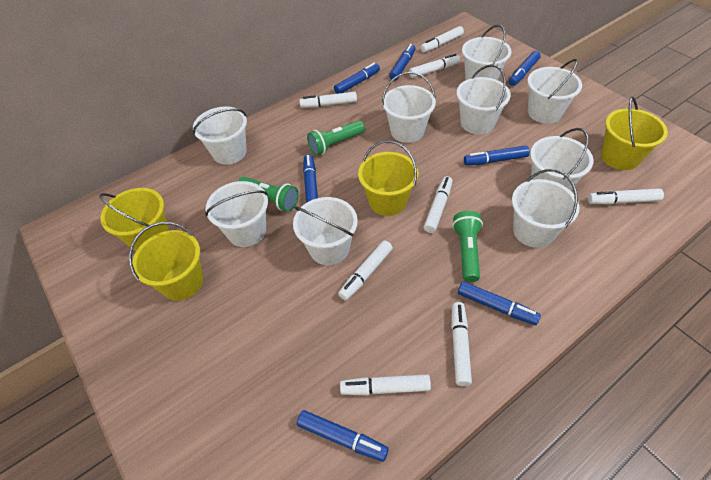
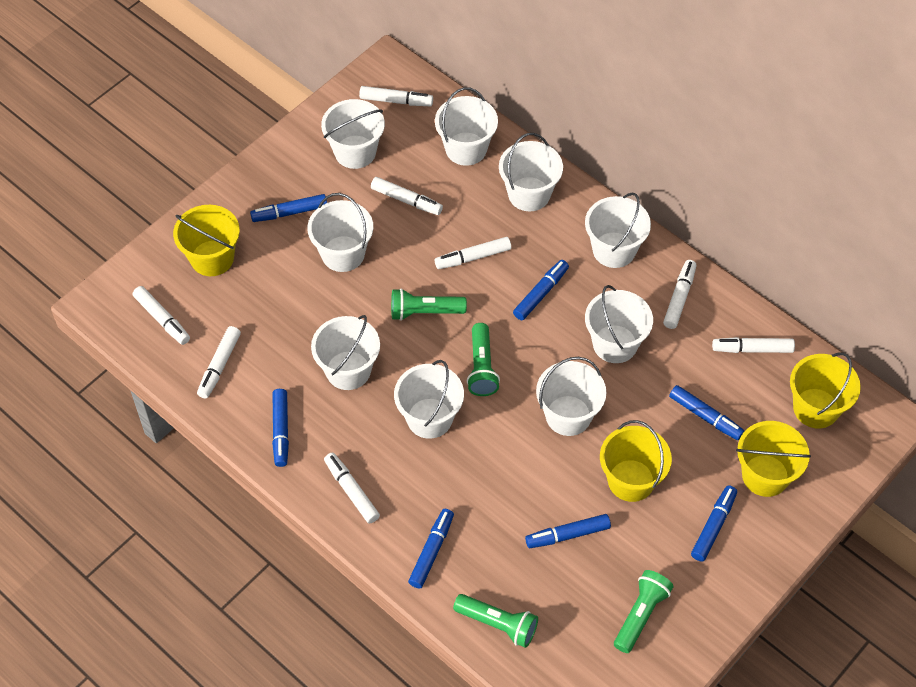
green flashlight: 3 -> 4

